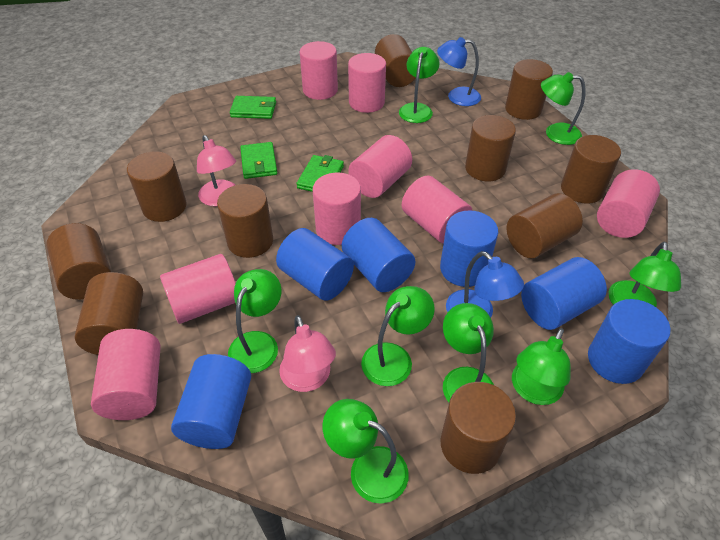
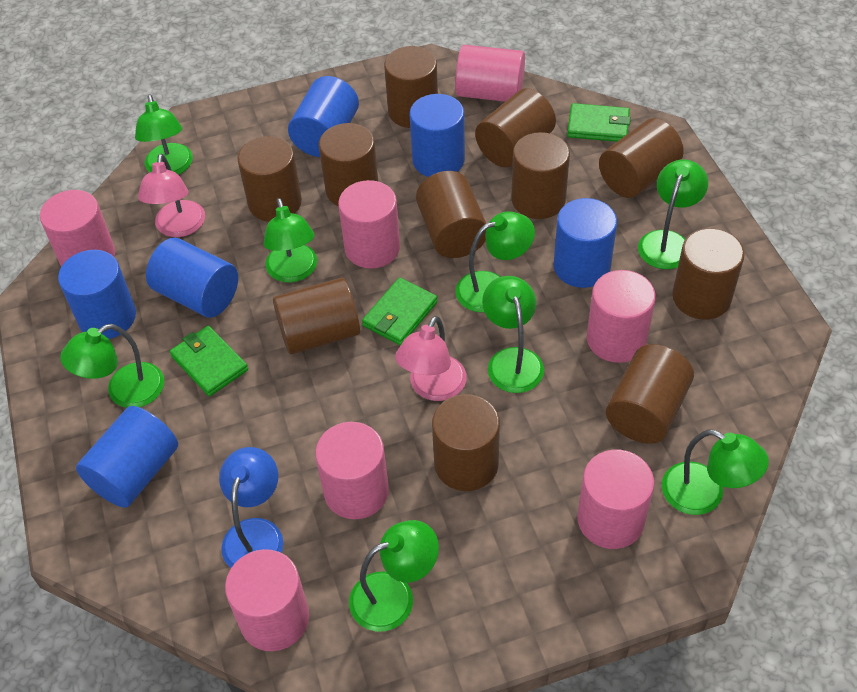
blue lamp: 2 -> 1
brown cylinder: 10 -> 11
pink cylinder: 8 -> 7

